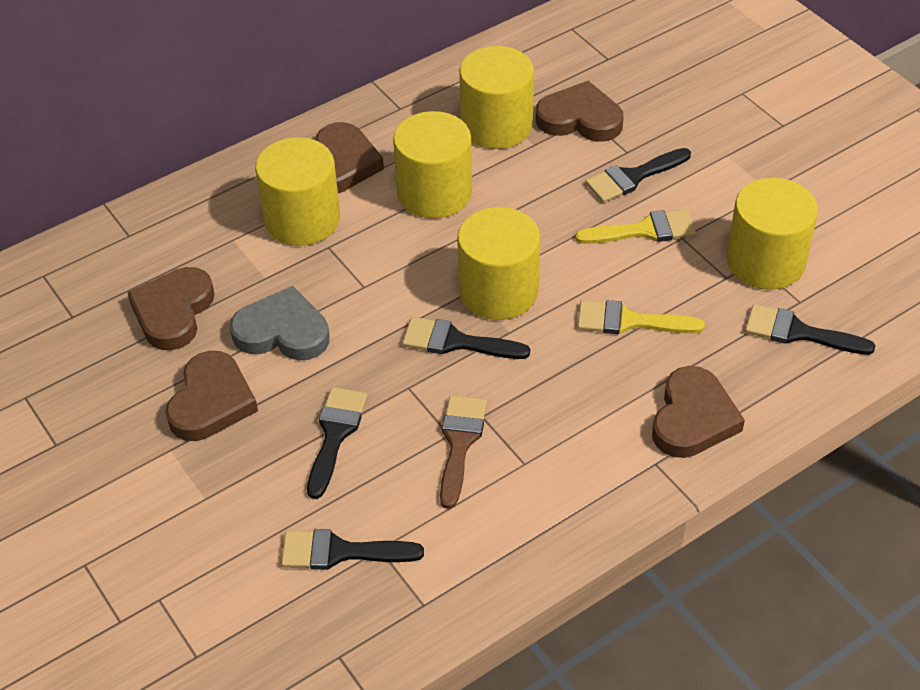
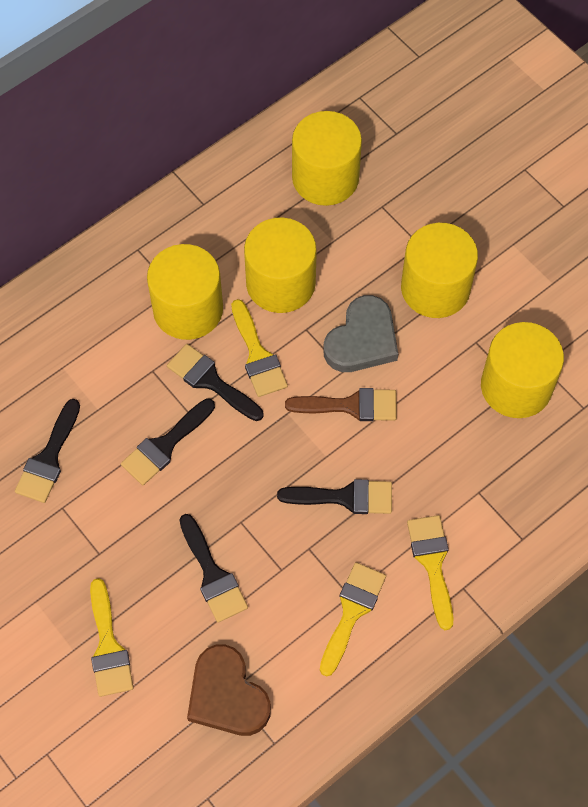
brown heart: 5 -> 1
yellow brush: 2 -> 4

